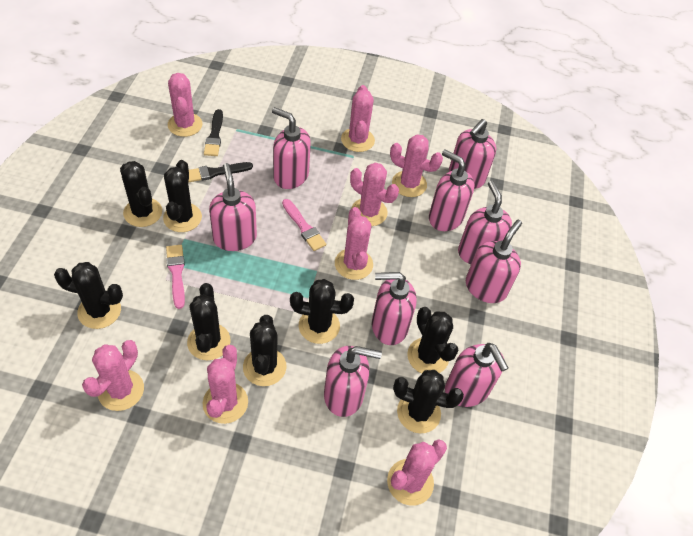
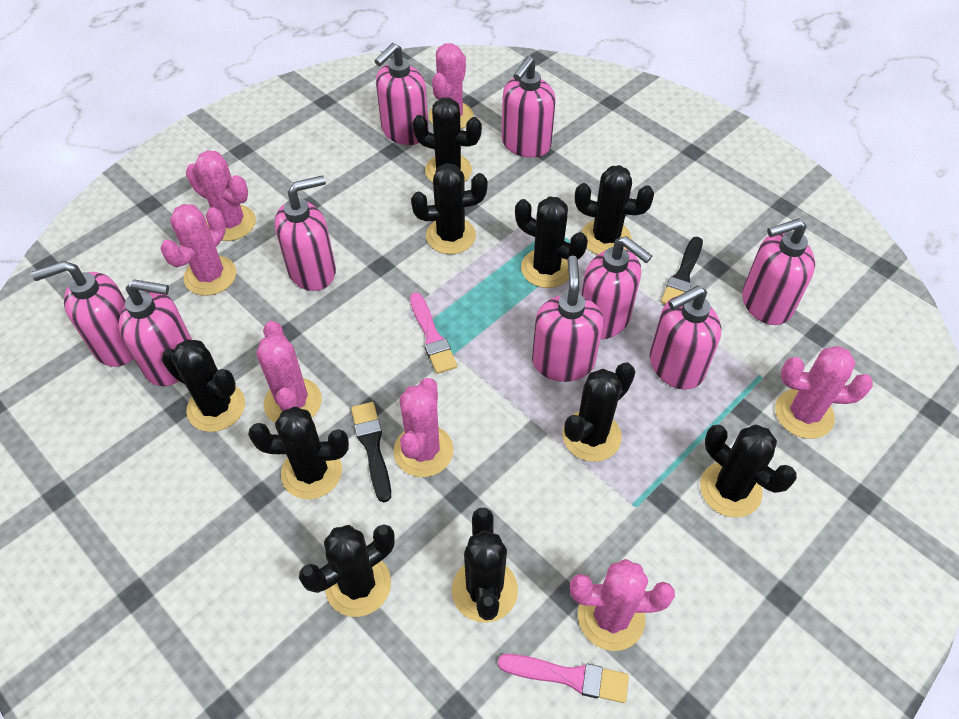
black cactus: 8 -> 10
pink cactus: 8 -> 7

